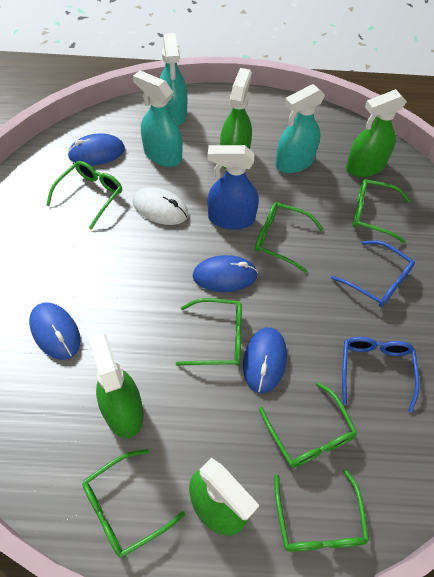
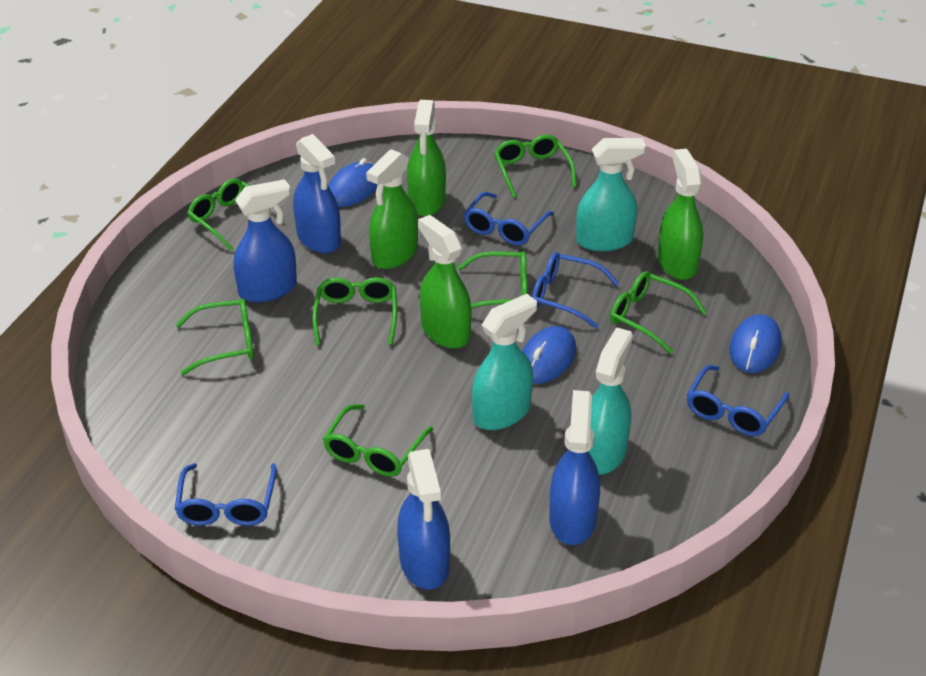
blue glasses: 2 -> 4
blue mouse: 4 -> 3
blue spray bottle: 1 -> 4
white mouse: 1 -> 0

